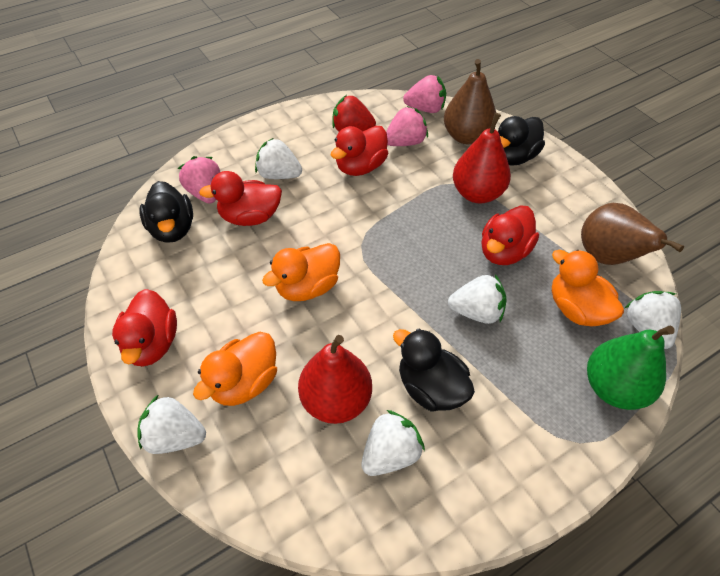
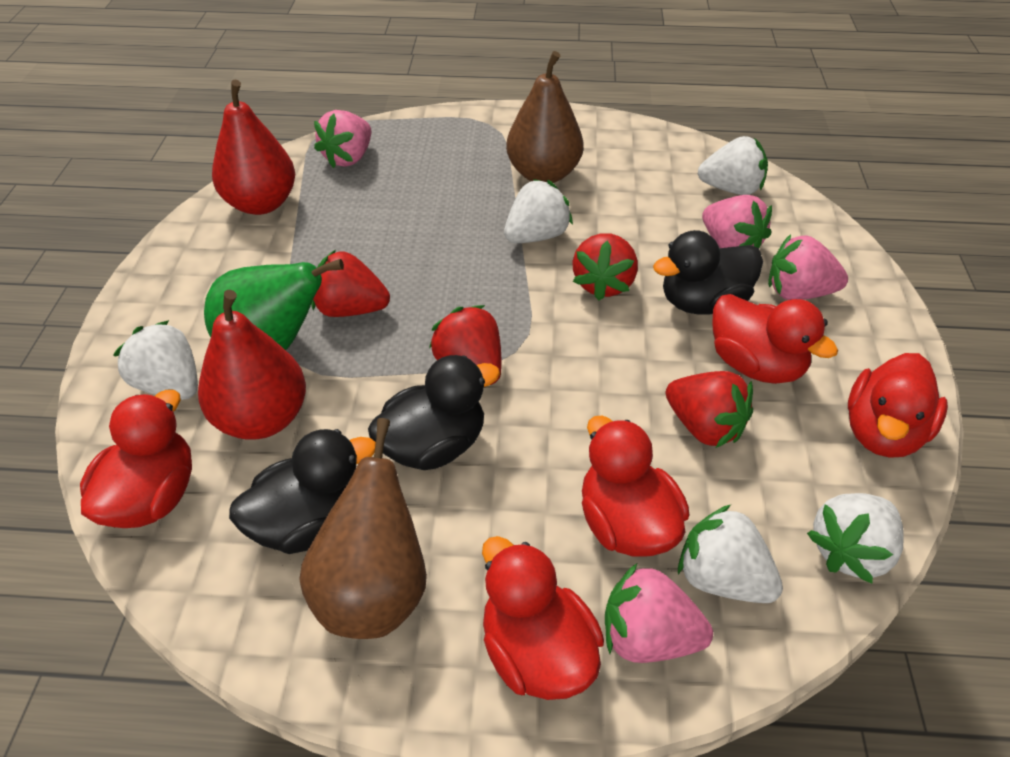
orange duck: 3 -> 0
pink strawberry: 3 -> 4
red duck: 4 -> 5
red strawberry: 1 -> 4

